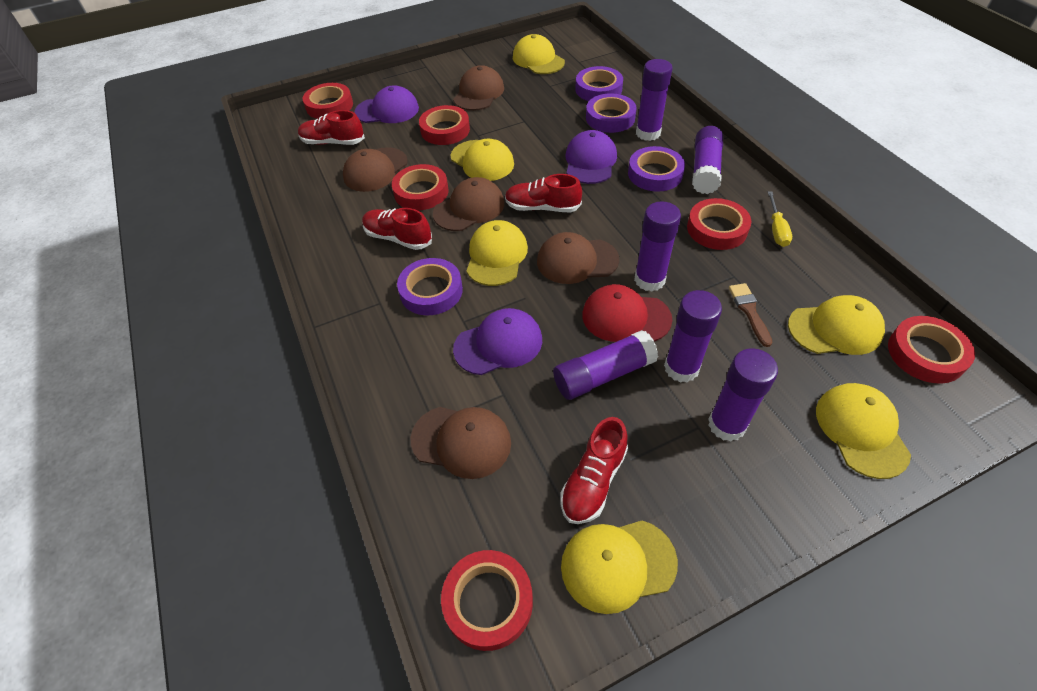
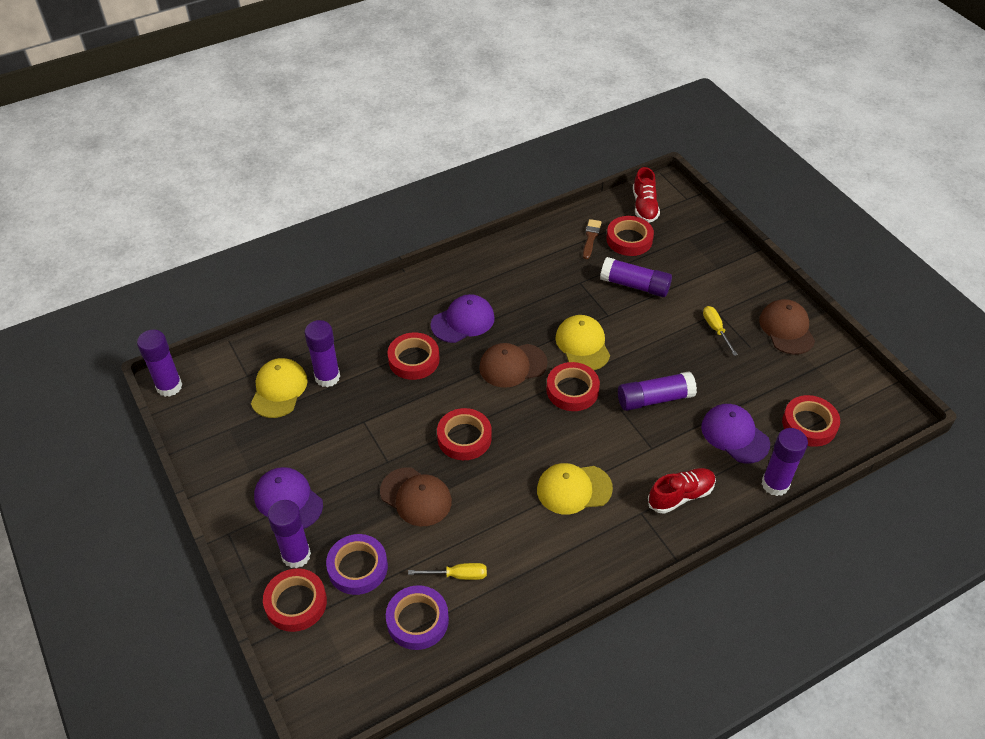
brown cap: 5 -> 3
purple tape: 4 -> 2
red cap: 1 -> 0
red shoe: 4 -> 2
yellow cap: 6 -> 3
yellow screwdriver: 1 -> 2

